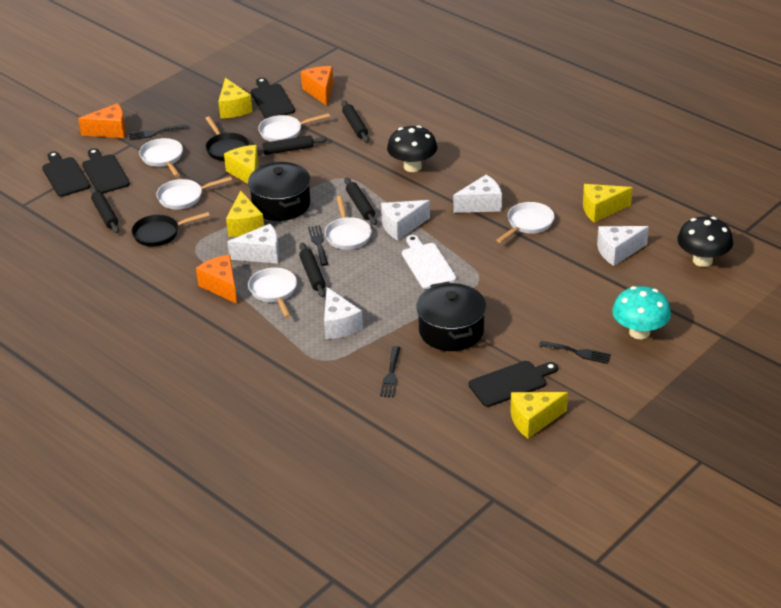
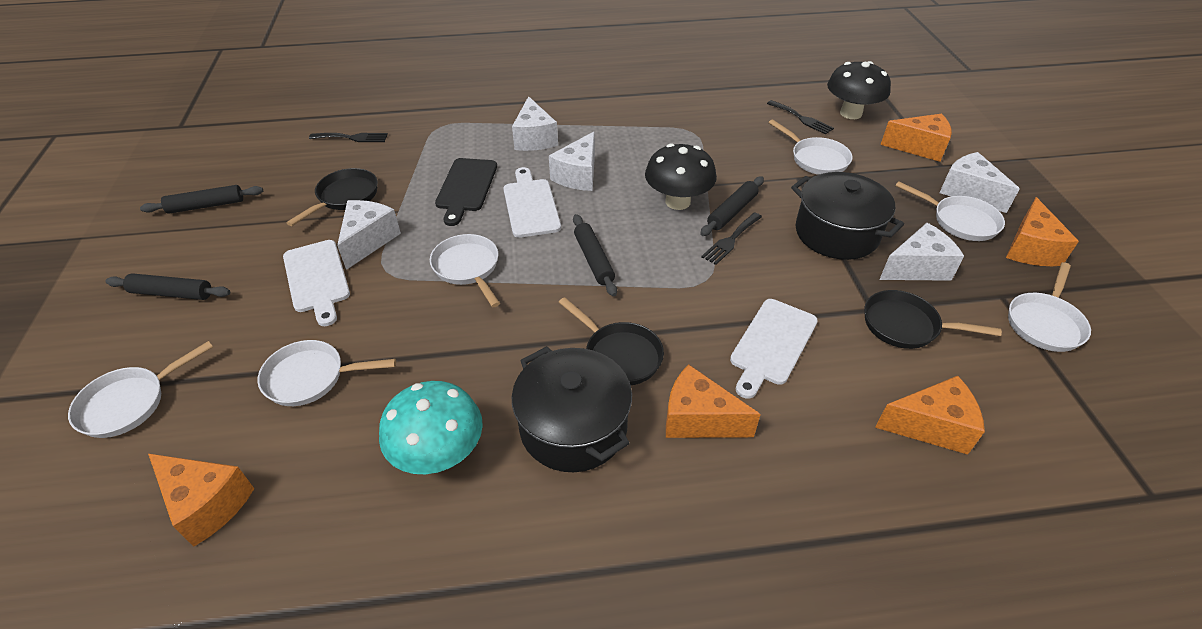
black cutting board: 4 -> 1
black fork: 4 -> 3
black pan: 2 -> 3
black rolling pin: 5 -> 4
orange cheese: 3 -> 5
white cutting board: 1 -> 3
yellow cheese: 5 -> 0

